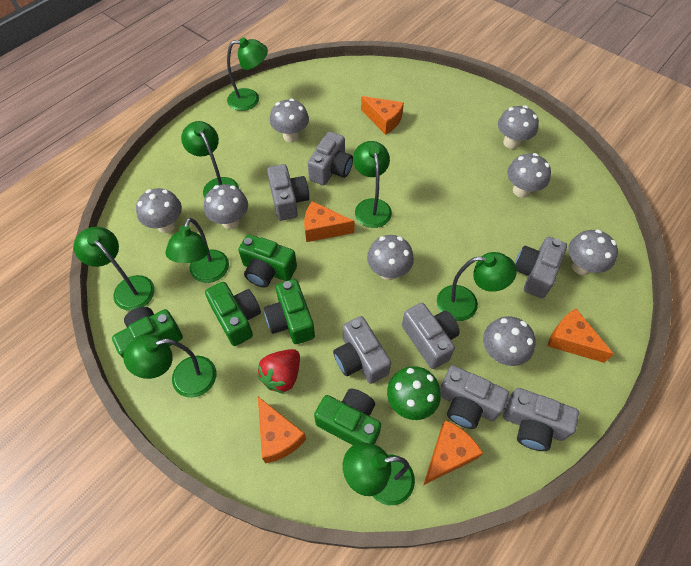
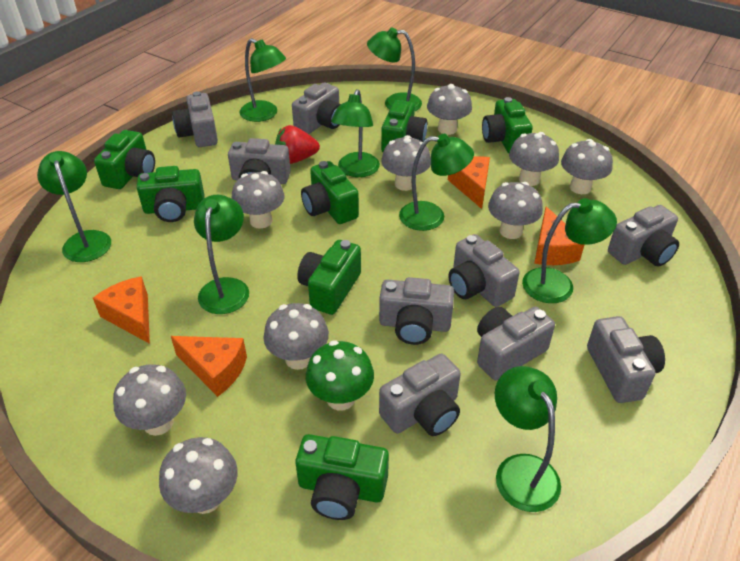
green camera: 5 -> 7
grey camera: 7 -> 9
grey mushroom: 8 -> 9
orange cheese: 5 -> 4

